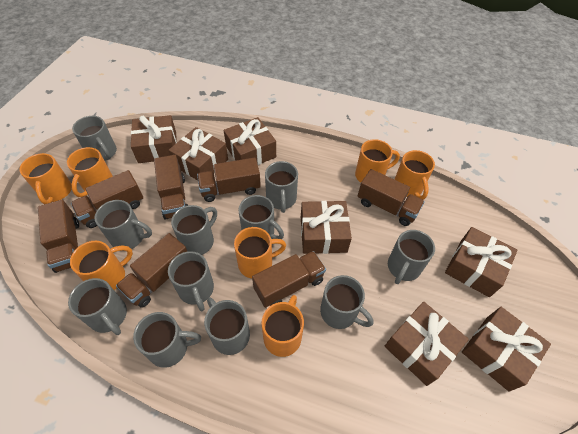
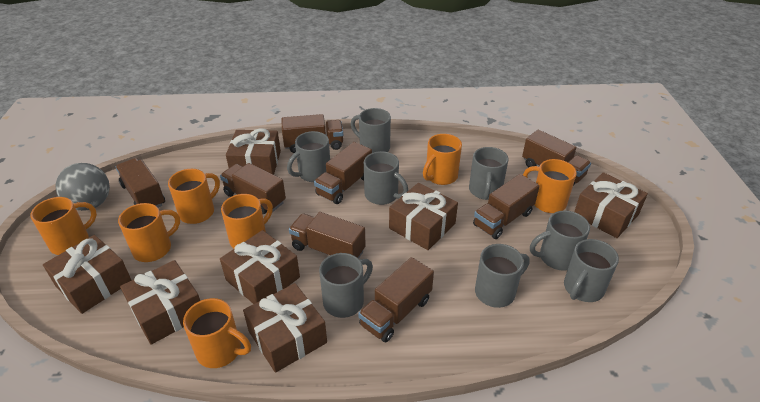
brown truck: 7 -> 8
grey ball: 0 -> 1
grey mug: 11 -> 8

